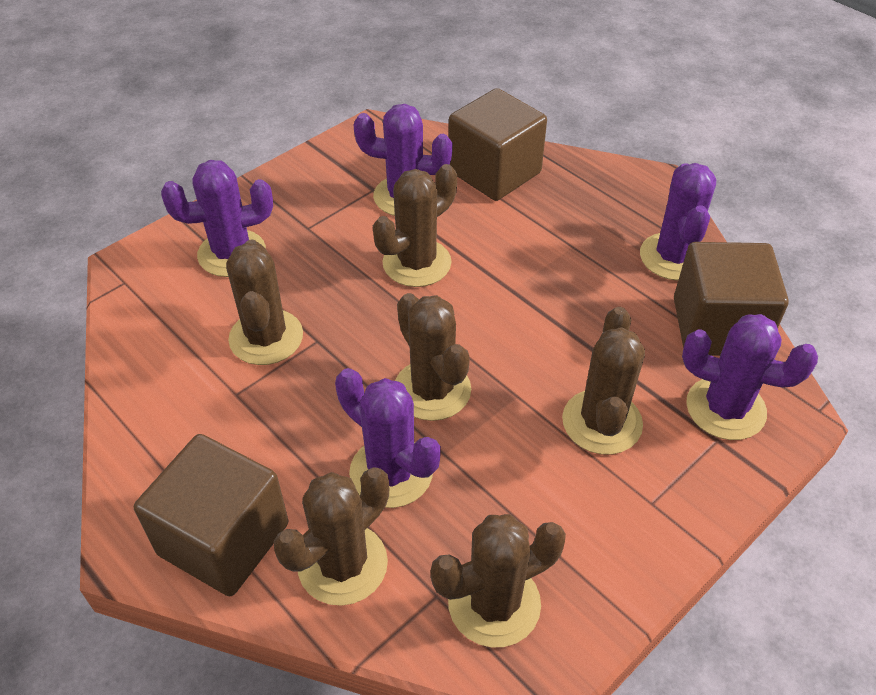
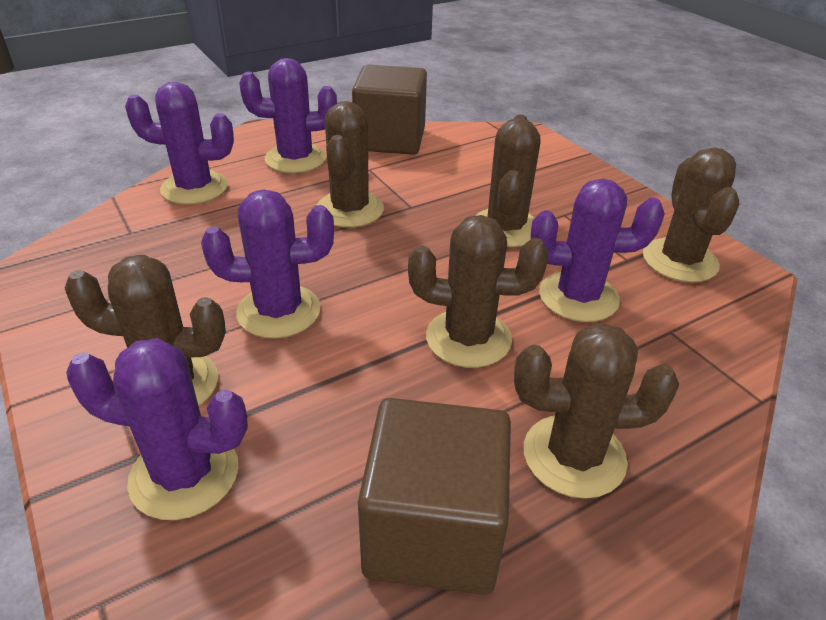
brown cube: 3 -> 2

